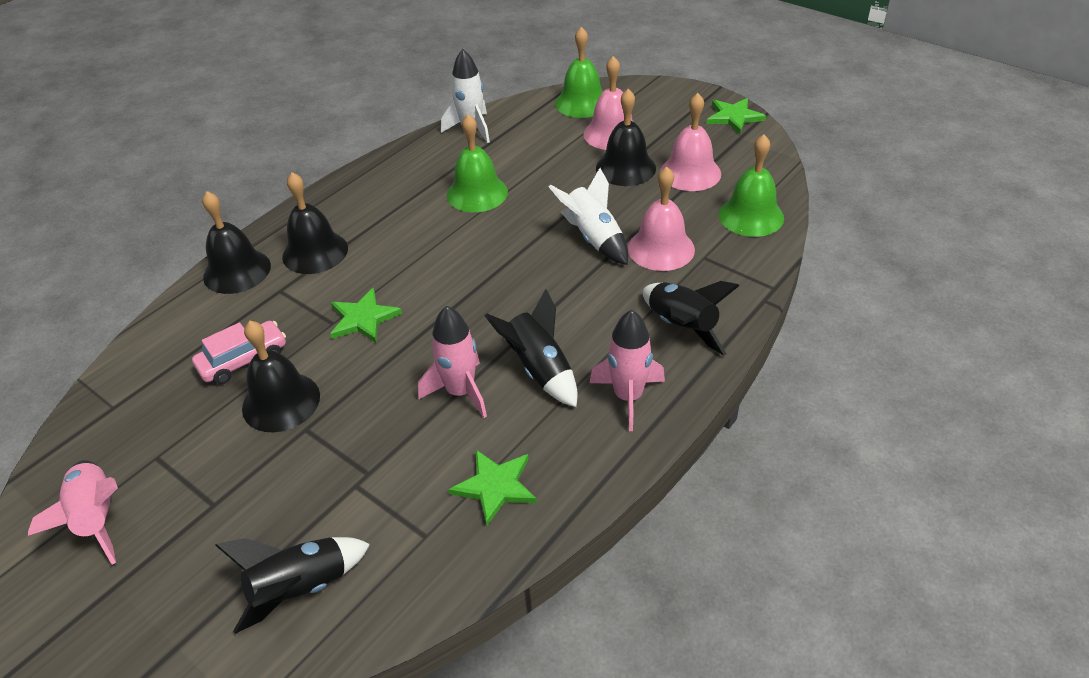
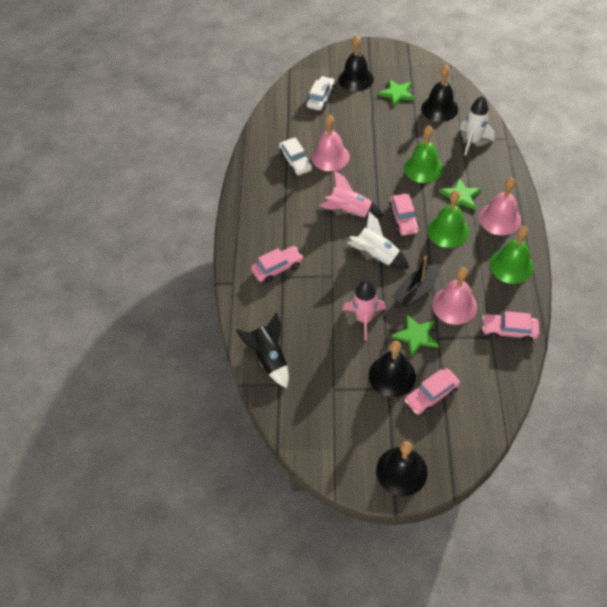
black boat: 0 -> 1
black rocket: 3 -> 1
pink car: 1 -> 4
pink rocket: 3 -> 2
white car: 0 -> 2

